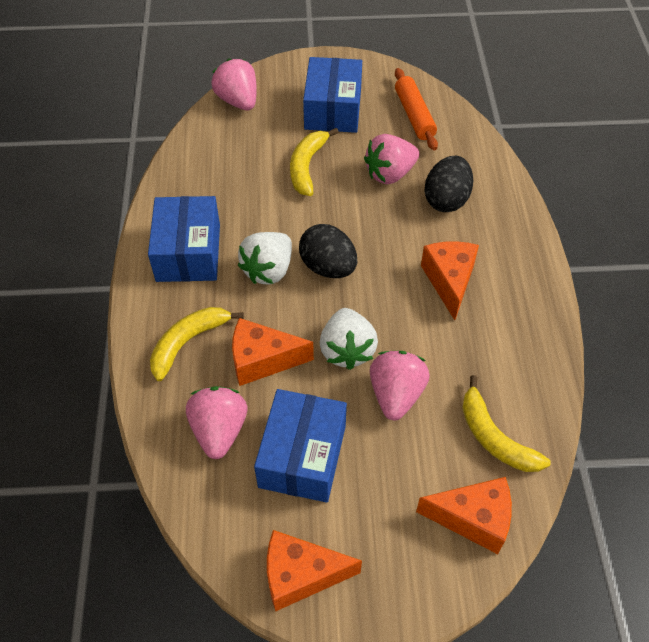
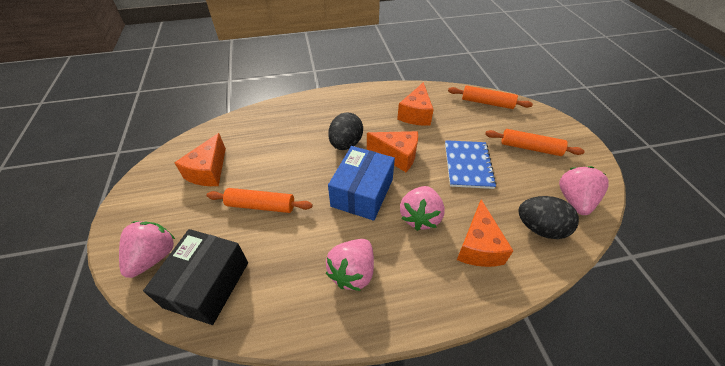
black box: 0 -> 1
blue box: 3 -> 1
blue notebook: 0 -> 1
orange rolling pin: 1 -> 3
white strawberry: 2 -> 0
yellow banana: 3 -> 0

